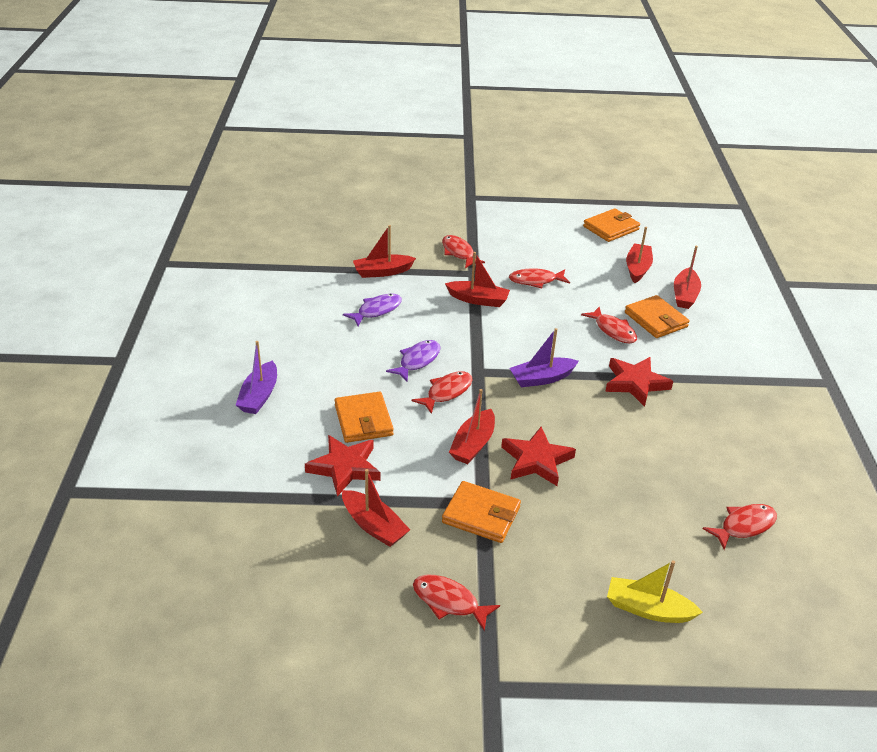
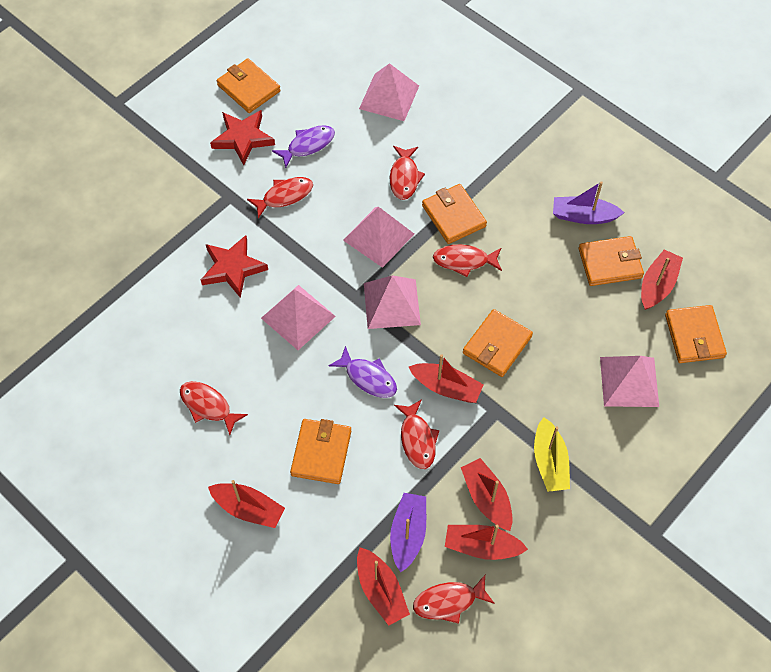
orange wallet: 4 -> 6
pink pyramid: 0 -> 5
red star: 3 -> 2

